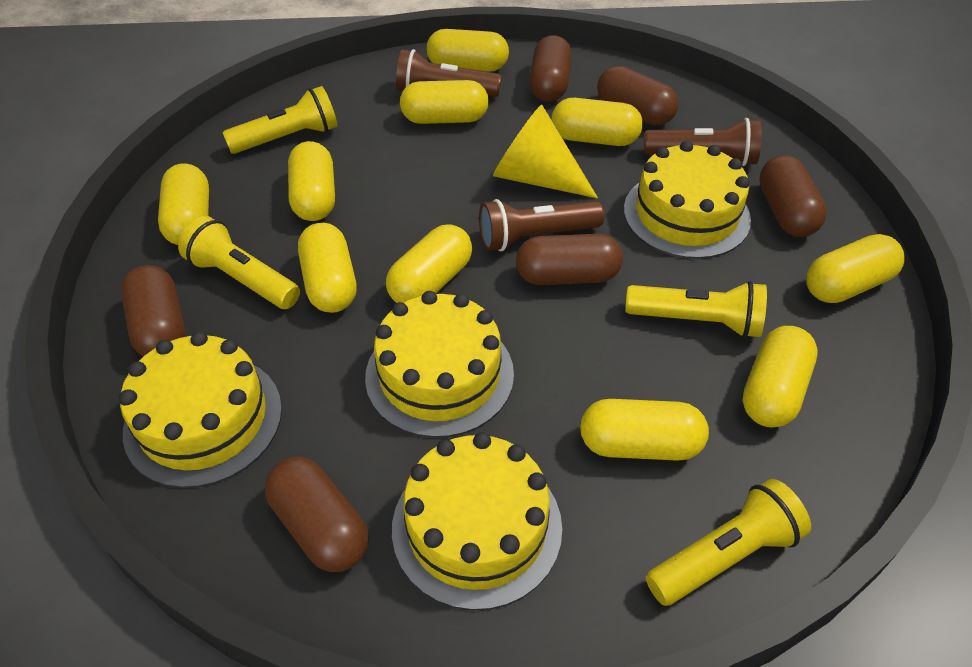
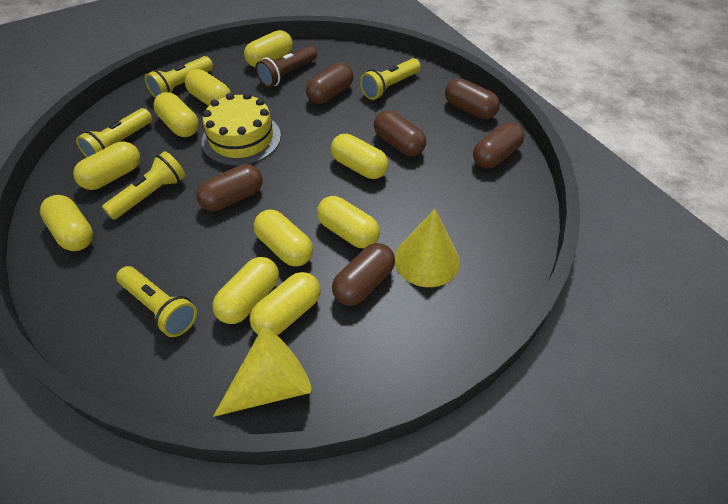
brown flashlight: 3 -> 1
yellow cake: 4 -> 1
yellow cone: 1 -> 2
yellow flashlight: 4 -> 5

